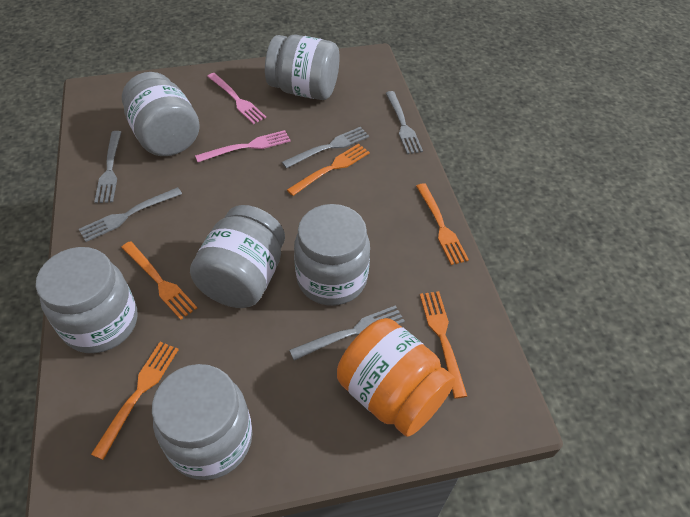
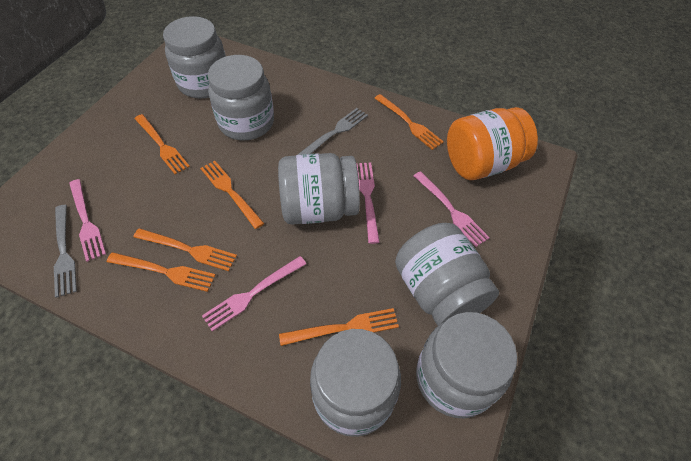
grey fork: 5 -> 2
orange fork: 5 -> 6
pink fork: 2 -> 4

